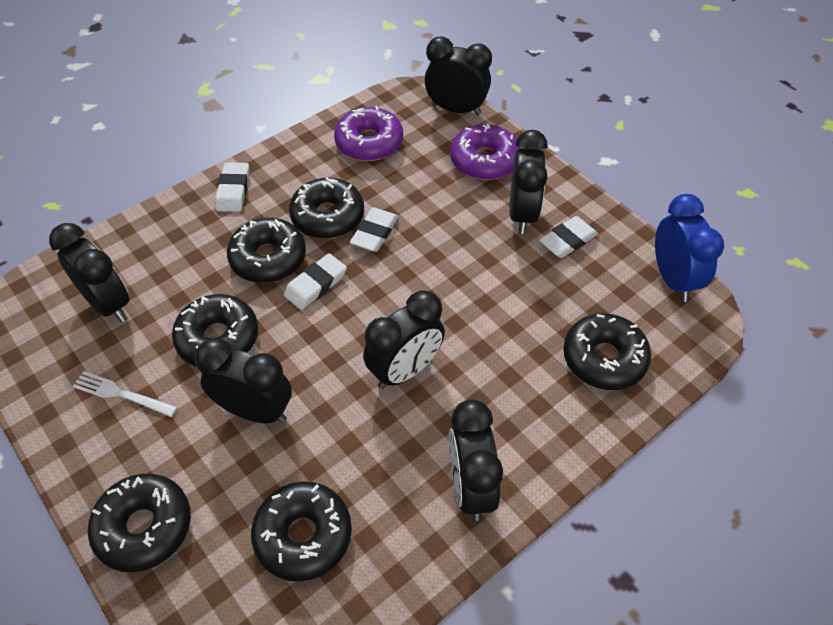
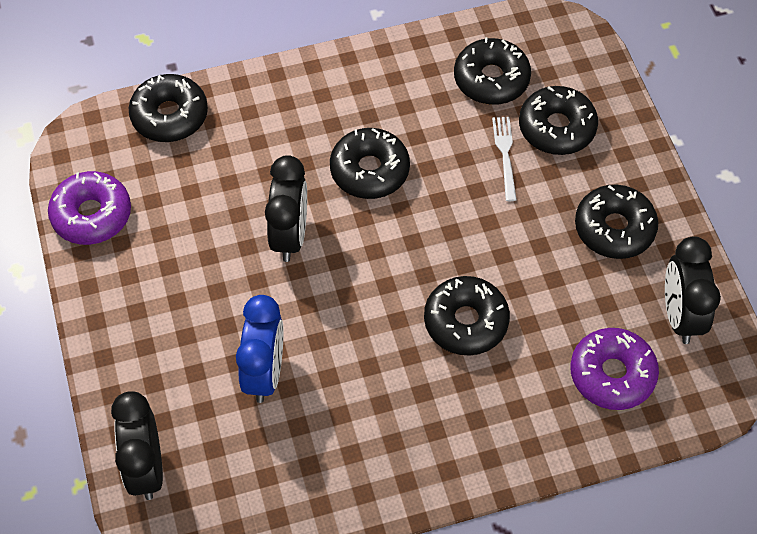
black clock: 6 -> 3
white eraser: 4 -> 0

